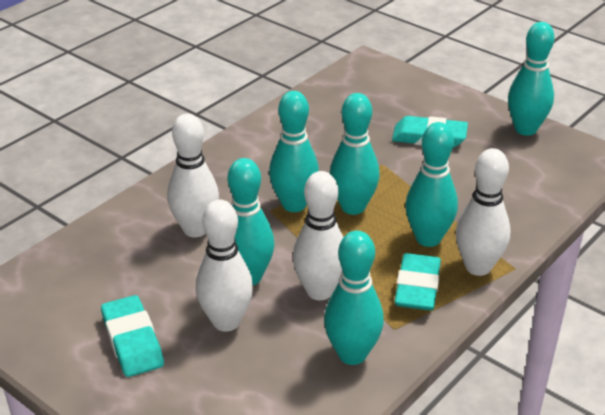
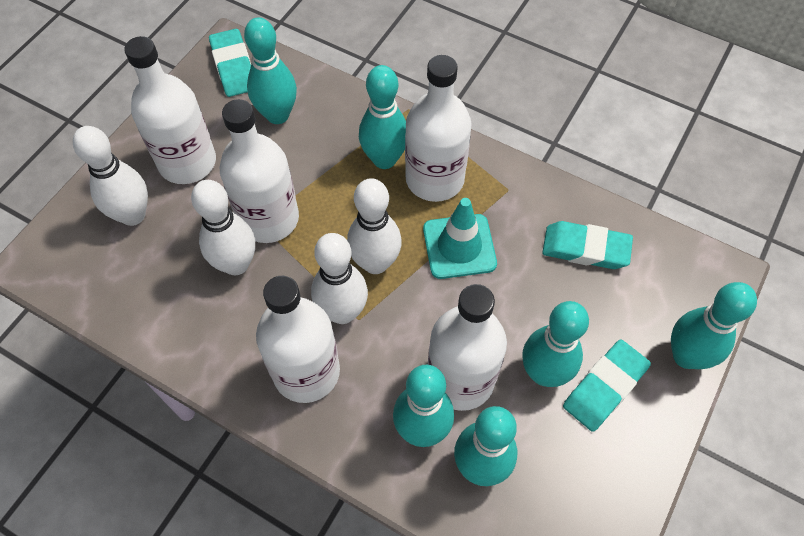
turquoise traffic cone: 0 -> 1
white bottle: 0 -> 5

